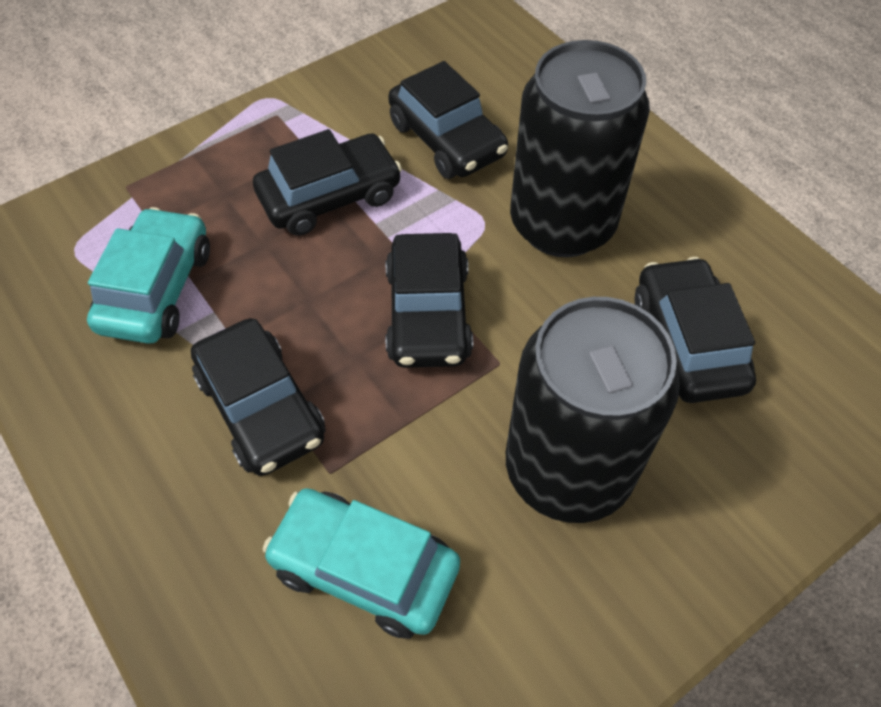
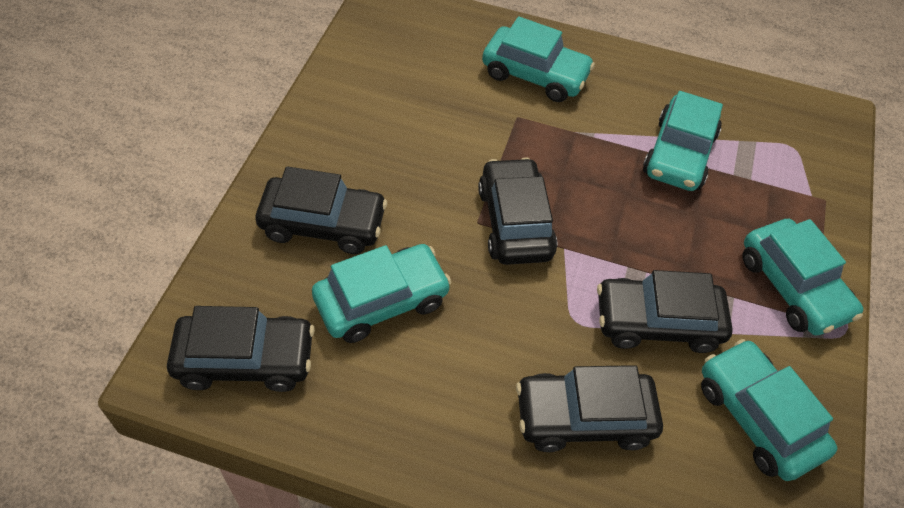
black can: 2 -> 0
turquoise car: 2 -> 5

